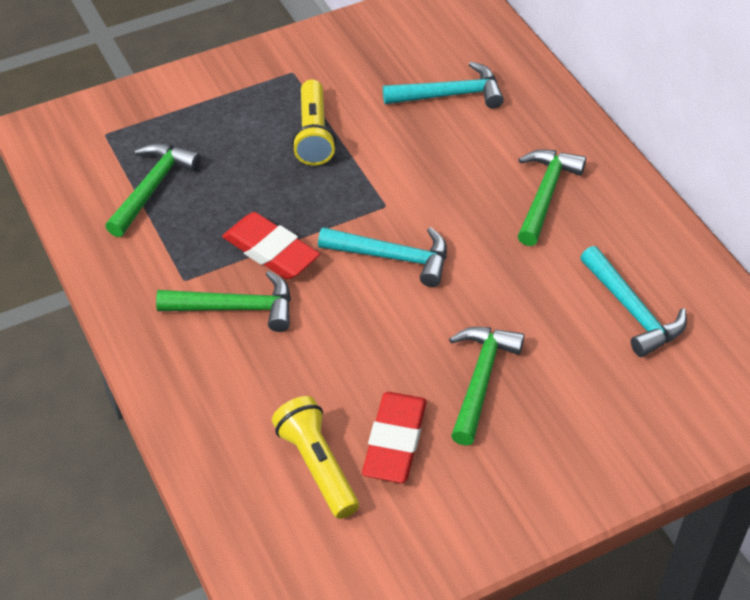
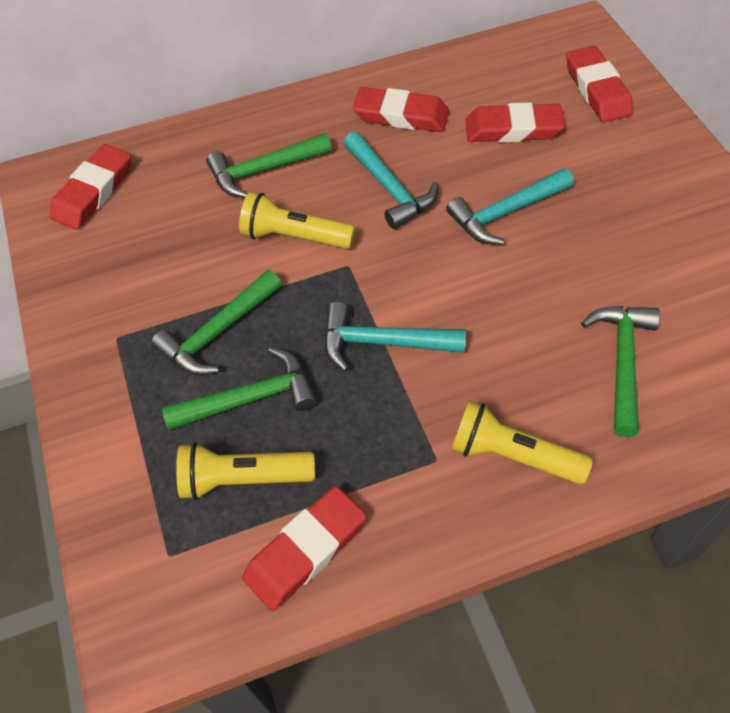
red eraser: 2 -> 5
yellow flashlight: 2 -> 3

